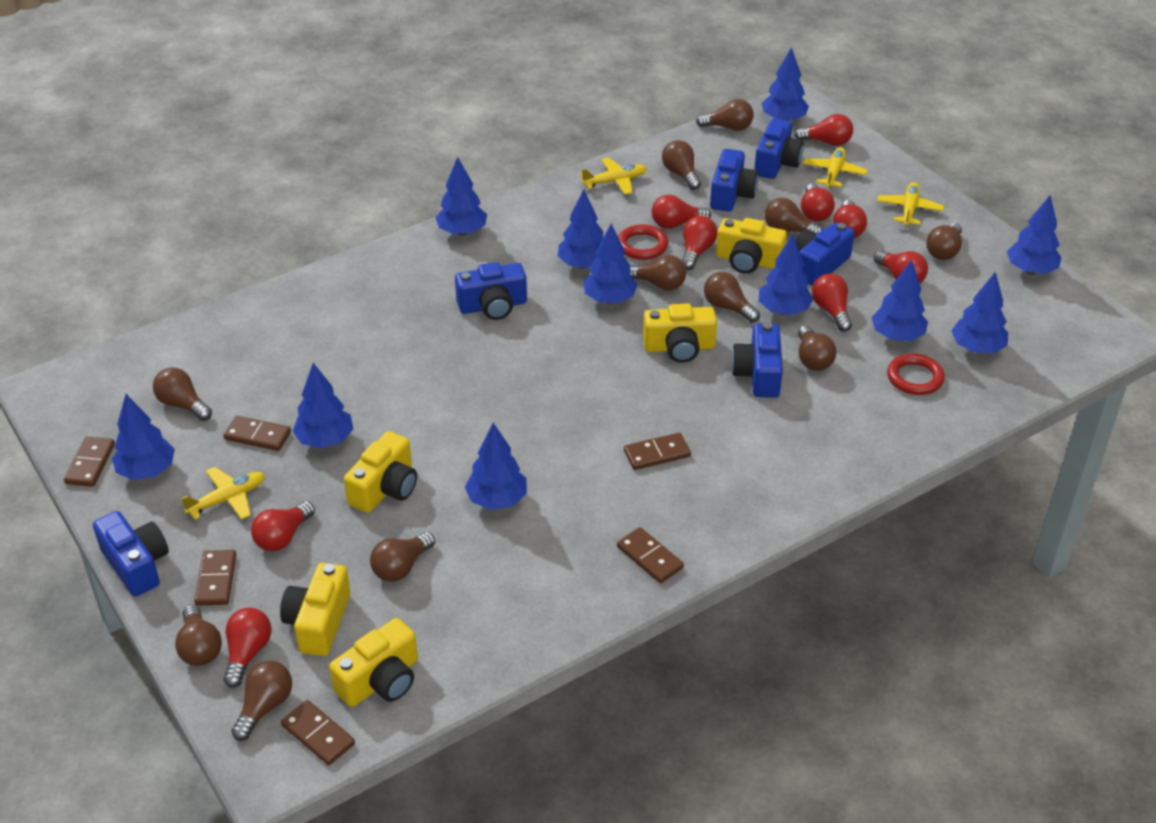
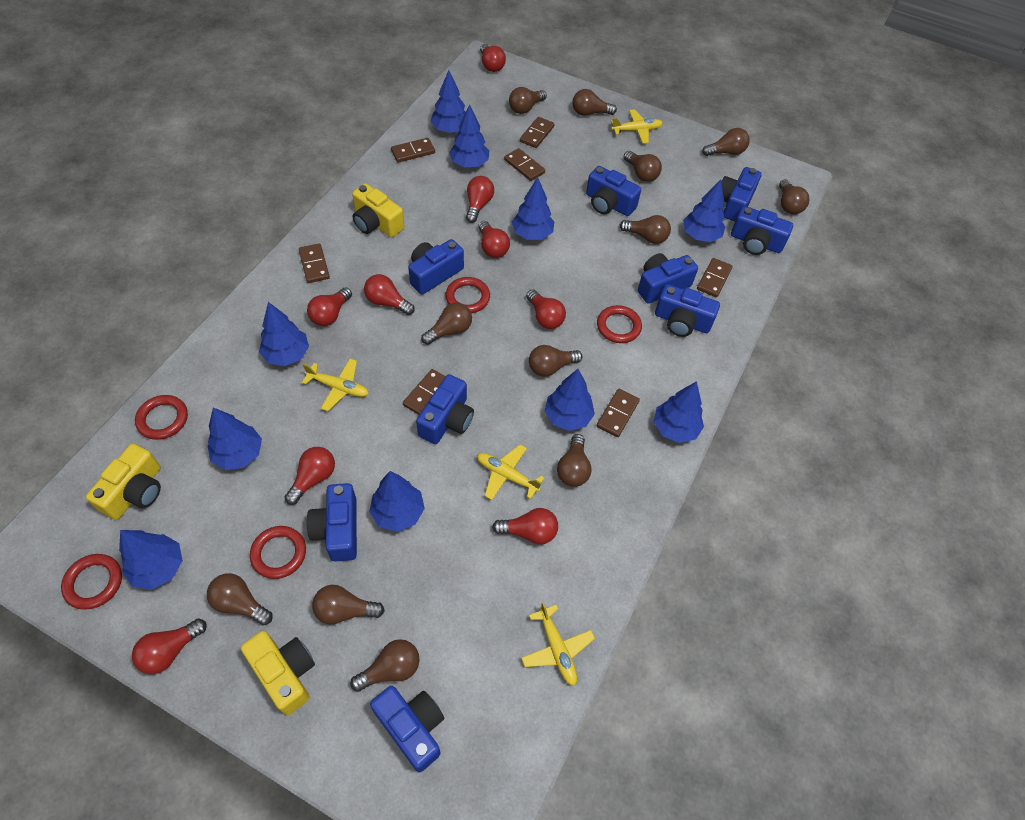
blue camera: 6 -> 9
blue tree: 11 -> 10
brown domino: 6 -> 7
brown light bulb: 11 -> 12
red ring: 2 -> 5
yellow camera: 5 -> 3

